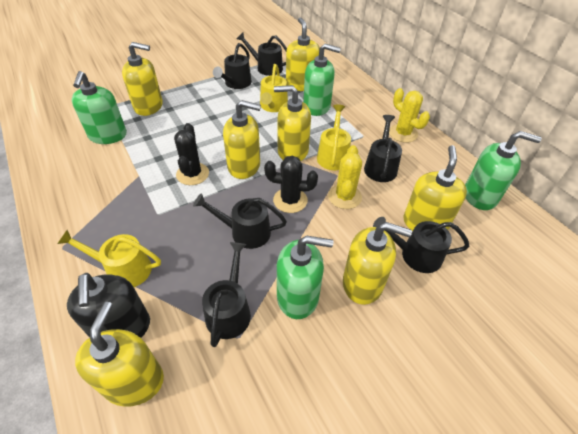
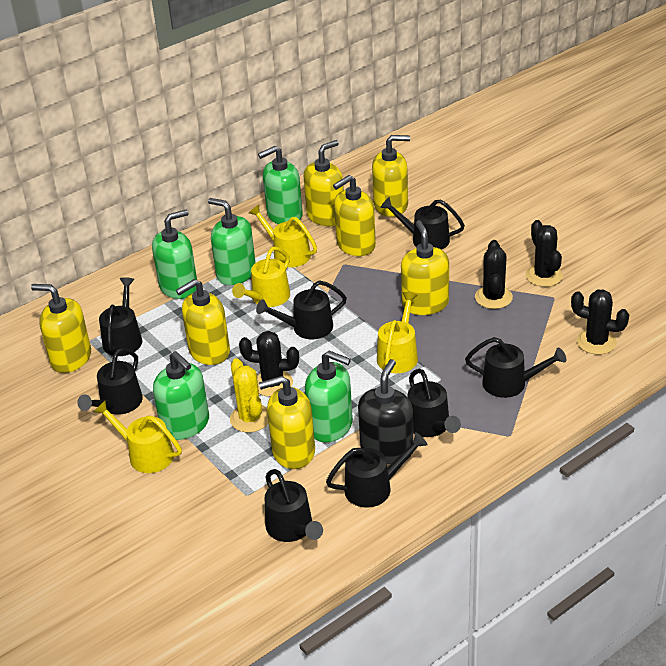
black cactus: 2 -> 4
black watering can: 6 -> 8
green soap dispenser: 4 -> 5
yellow cactus: 2 -> 1
yellow watering can: 3 -> 4

